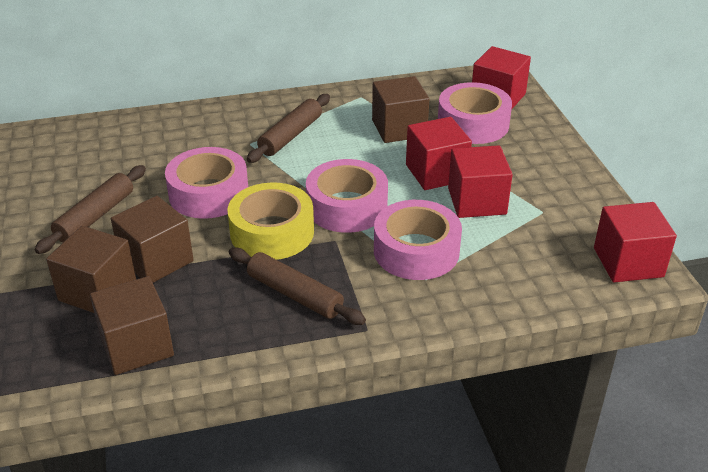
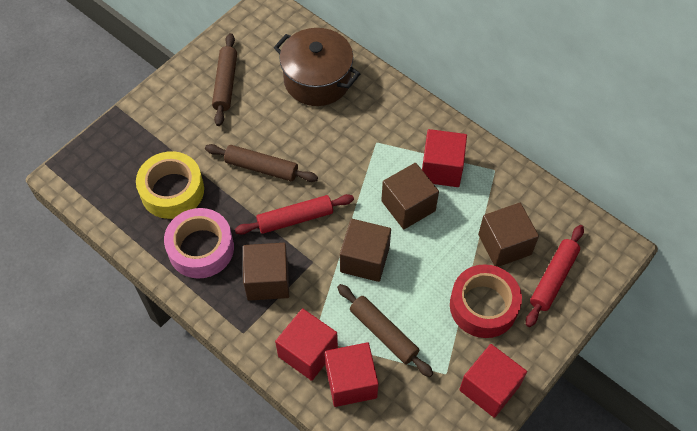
brown pot: 0 -> 1
pink tape: 4 -> 1
red rolling pin: 0 -> 2
red tape: 0 -> 1

